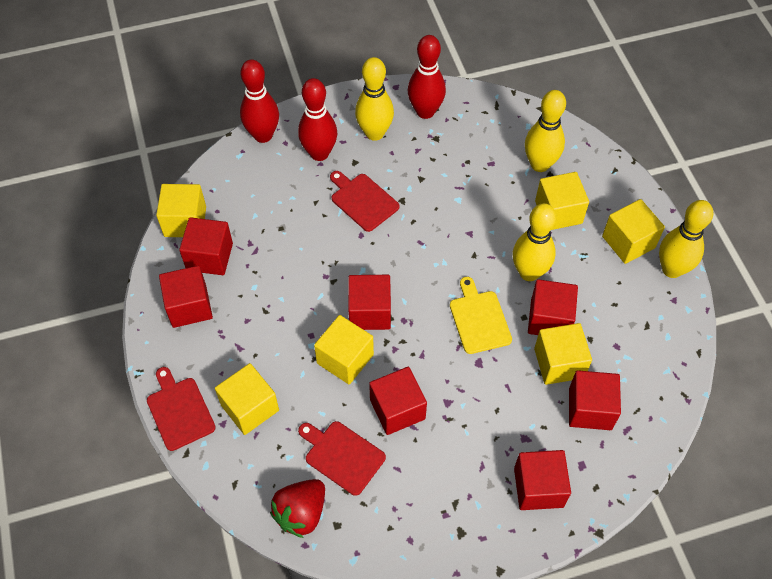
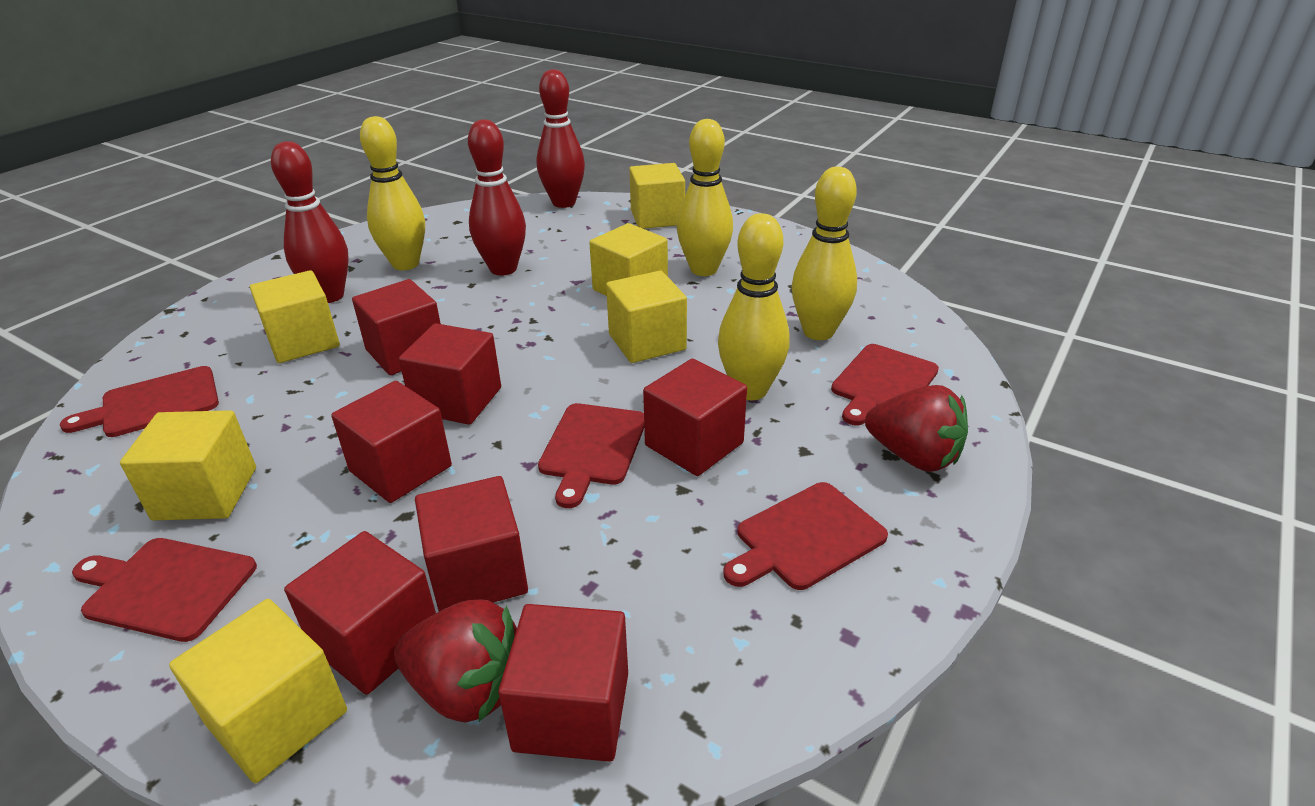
red cutting board: 3 -> 5
red strawberry: 1 -> 2
yellow cutting board: 1 -> 0

